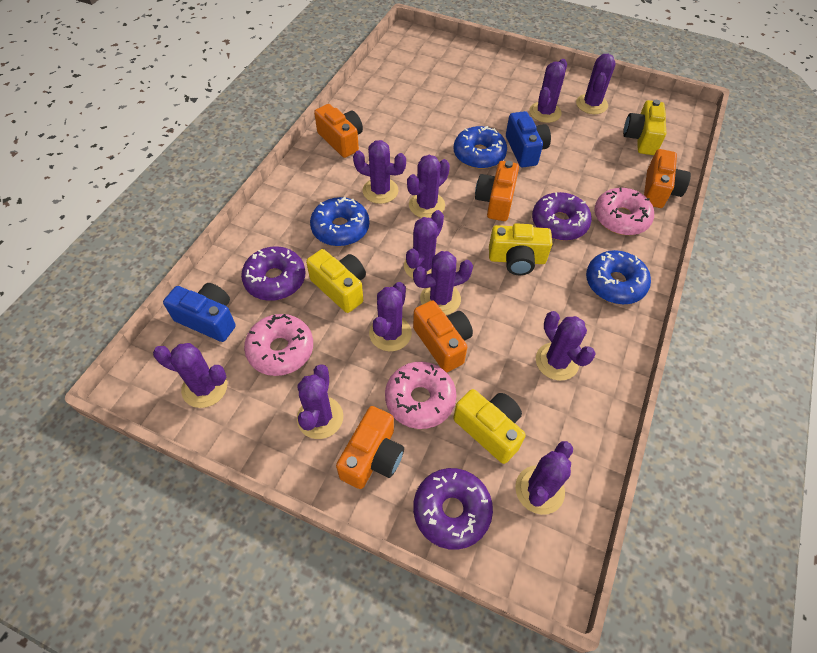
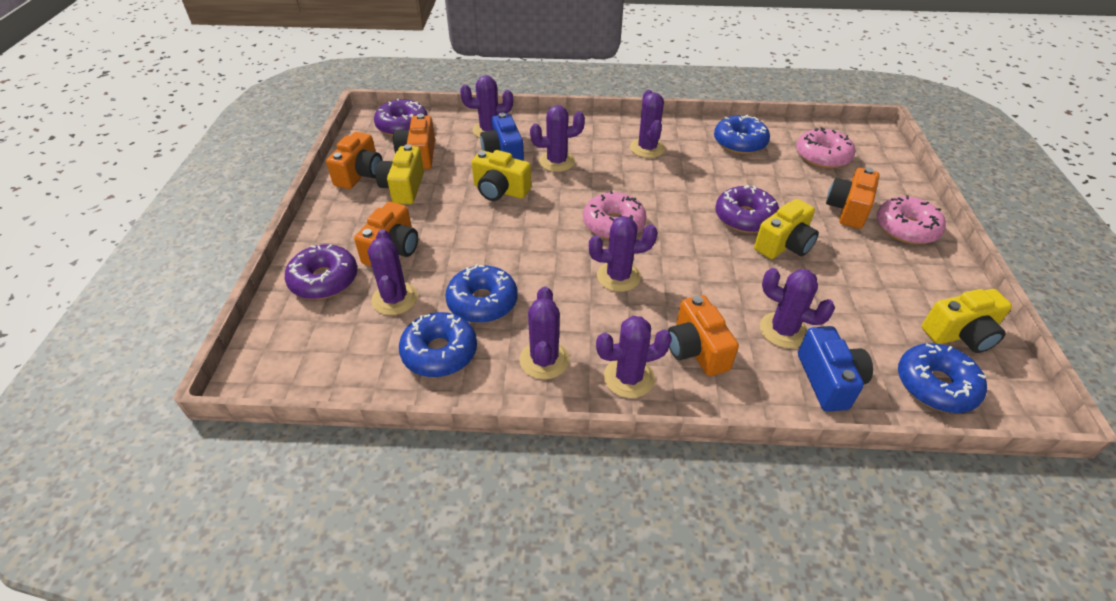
blue donut: 3 -> 4
purple cactus: 11 -> 8

